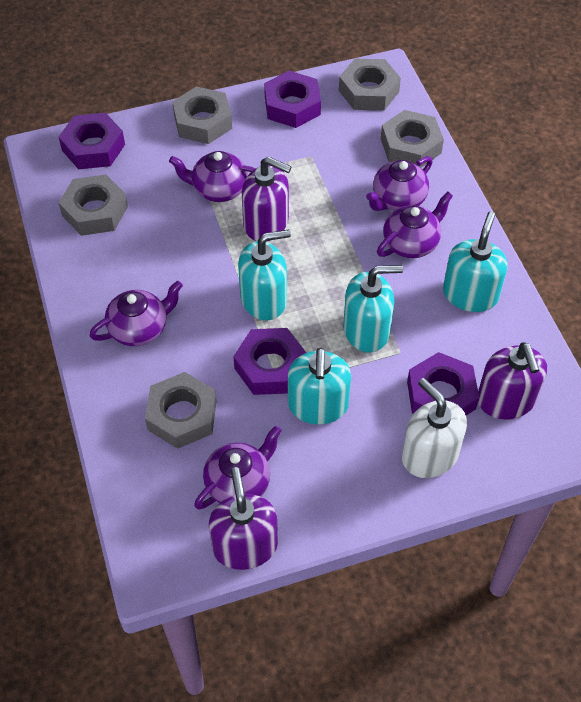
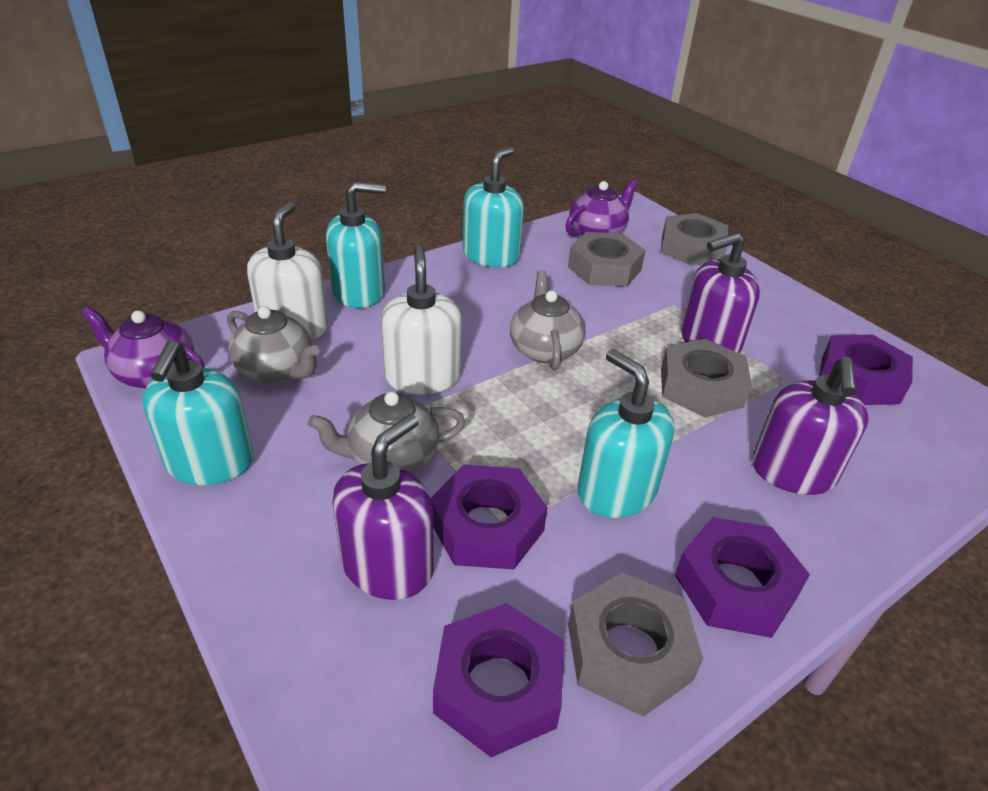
grey nut: 5 -> 4
grey teapot: 0 -> 3
purple teapot: 5 -> 2
white soap dispenser: 1 -> 2

